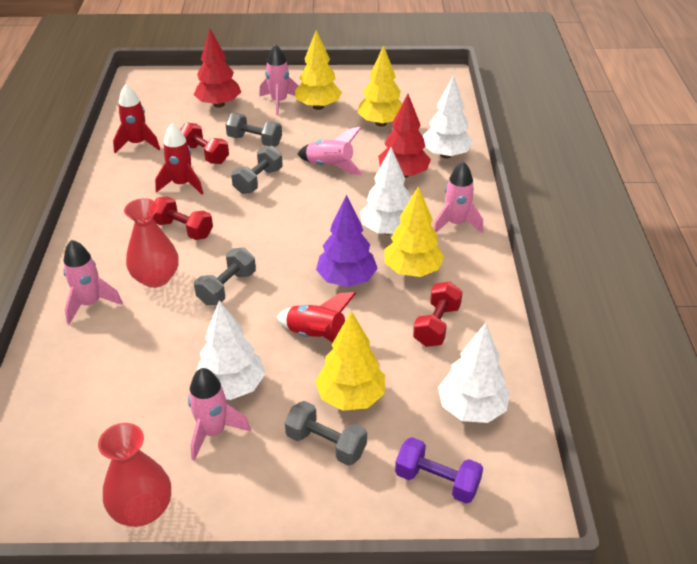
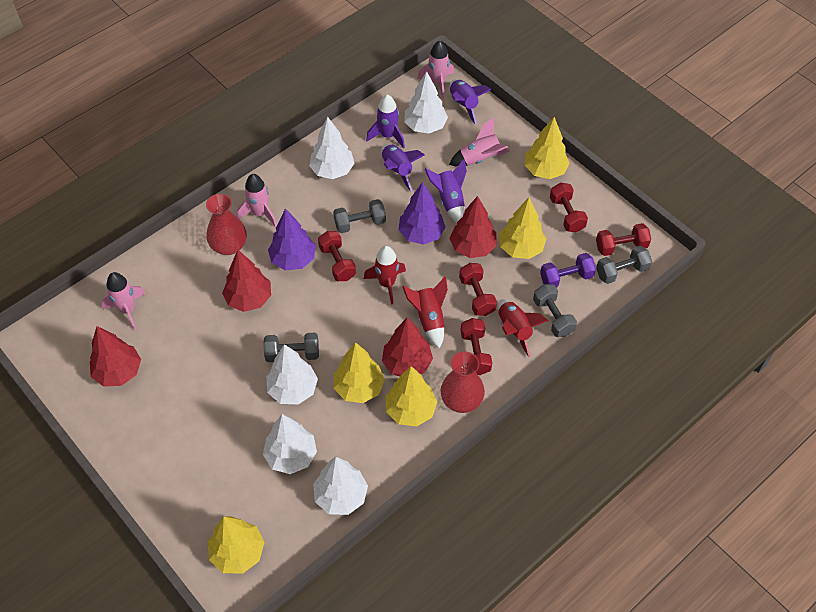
pink rocket: 5 -> 4
purple rocket: 0 -> 4
purple tree: 1 -> 2
red dumbbell: 3 -> 5
red tree: 2 -> 4
white tree: 4 -> 5
yellow tree: 4 -> 5

